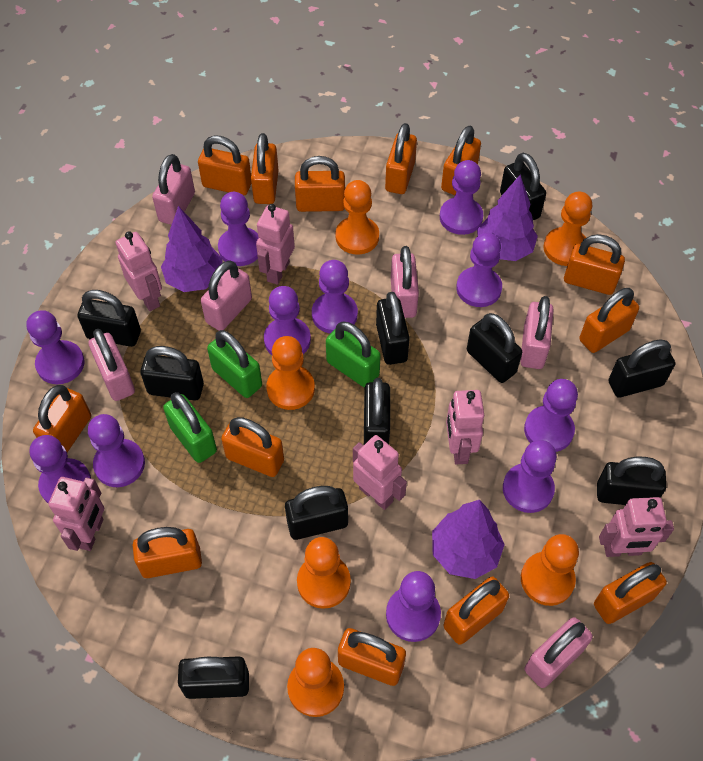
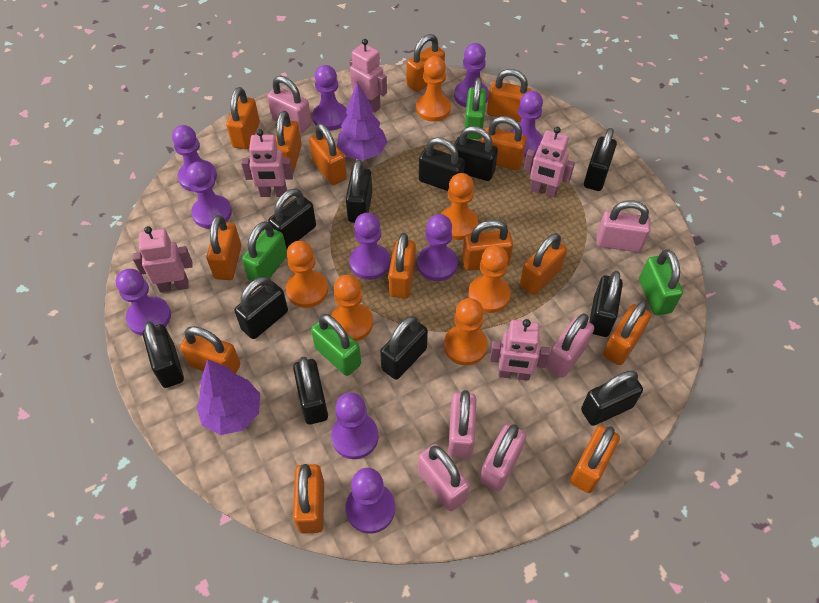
black padlock: 10 -> 11
green padlock: 3 -> 4
orange padlock: 13 -> 14
pink robot: 6 -> 5
purple pawn: 11 -> 10
purple tree: 3 -> 2

